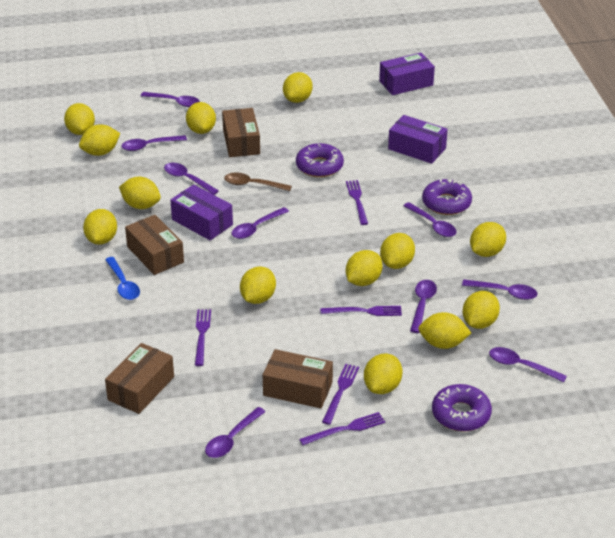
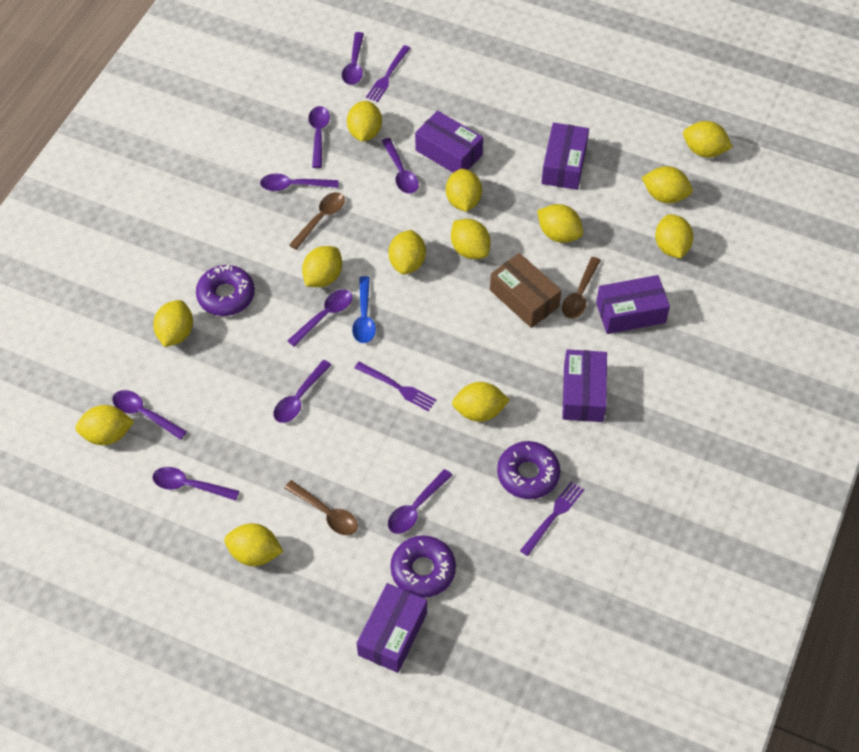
brown box: 4 -> 1
brown spoon: 1 -> 3
purple box: 3 -> 5
purple fork: 5 -> 3

